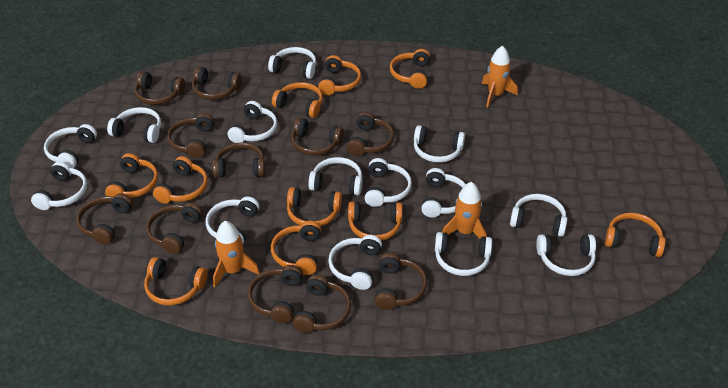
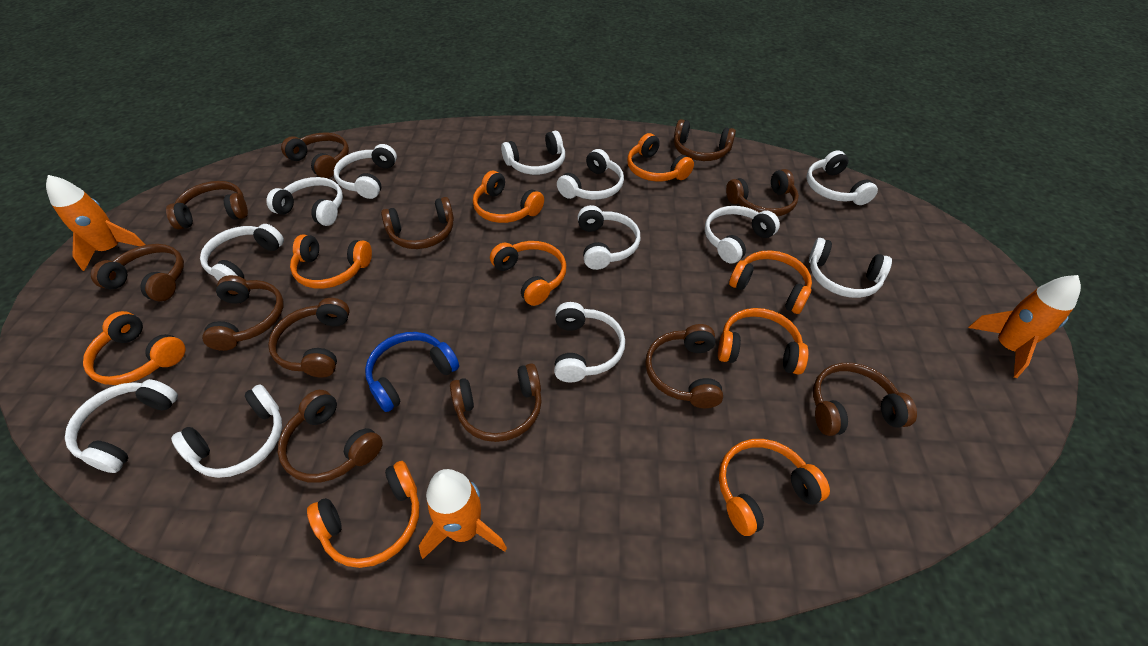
blue headphones: 0 -> 1
brown headphones: 11 -> 12
orange headphones: 10 -> 9
white headphones: 14 -> 12

